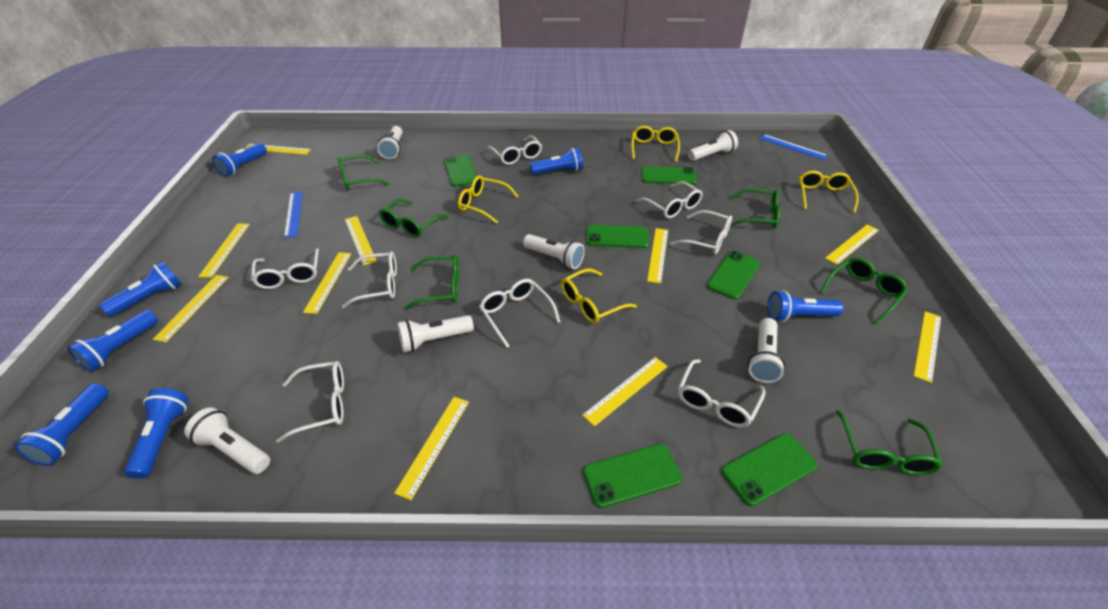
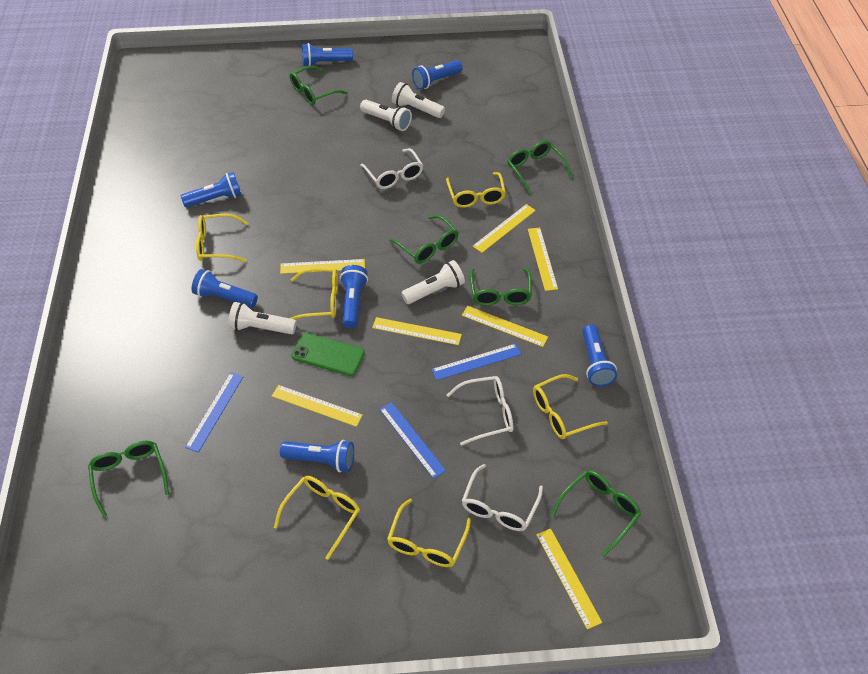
blue ruler: 2 -> 3
green phone: 6 -> 1
white flashlight: 6 -> 4
white glasses: 8 -> 3
yellow glasses: 4 -> 6
yellow ruler: 10 -> 7

